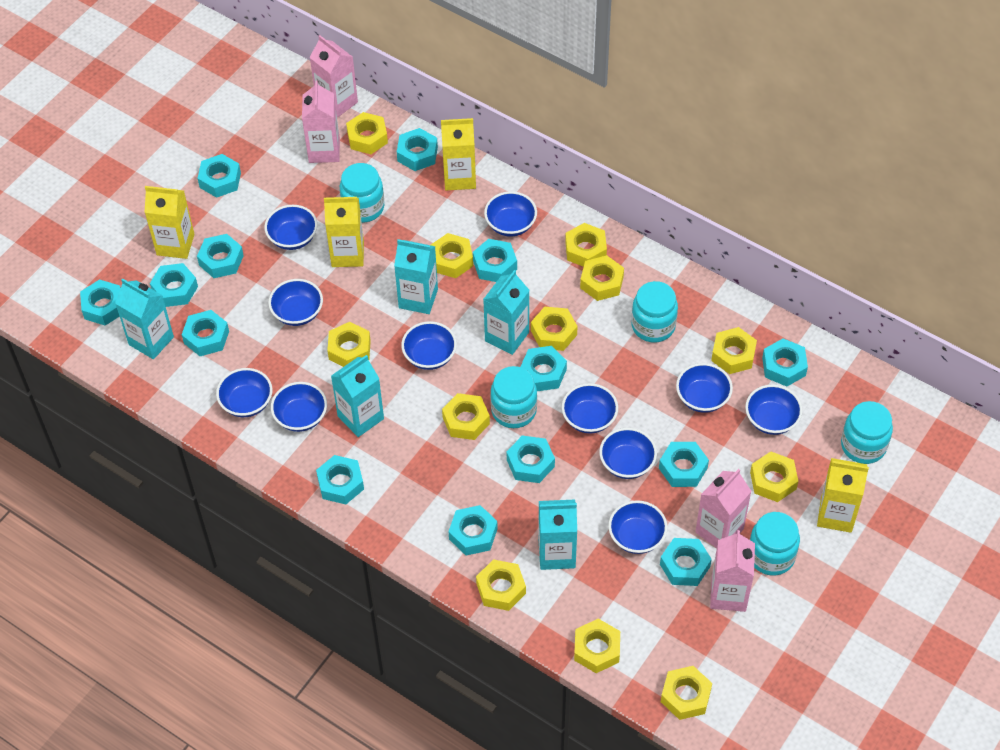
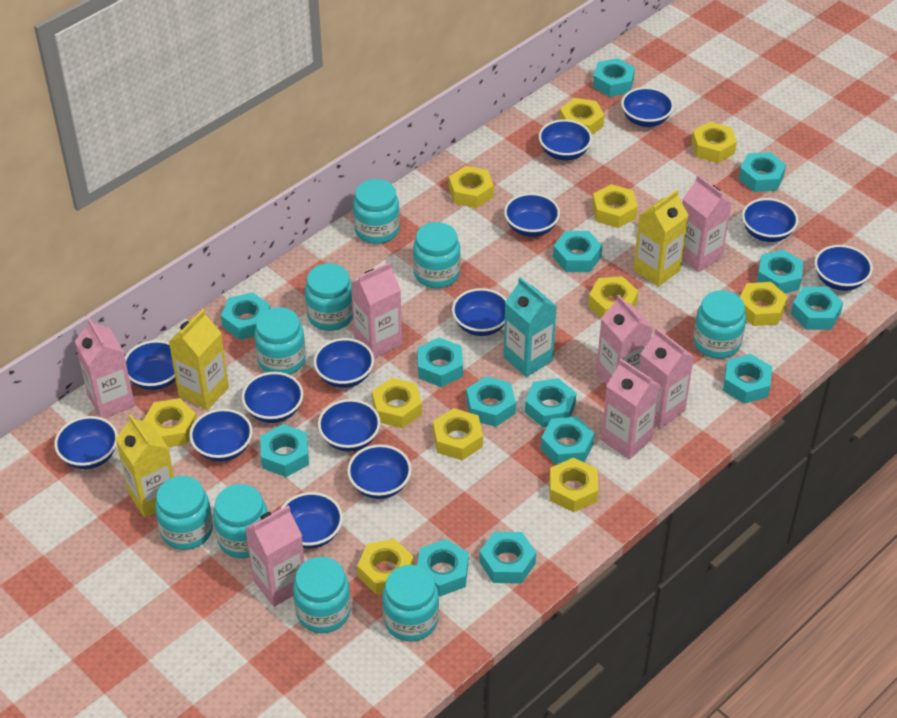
blue bowl: 11 -> 14
pink carton: 4 -> 7
turquoise carton: 5 -> 1
turquoise jar: 5 -> 9
yellow carton: 4 -> 3
yellow nut: 12 -> 11

